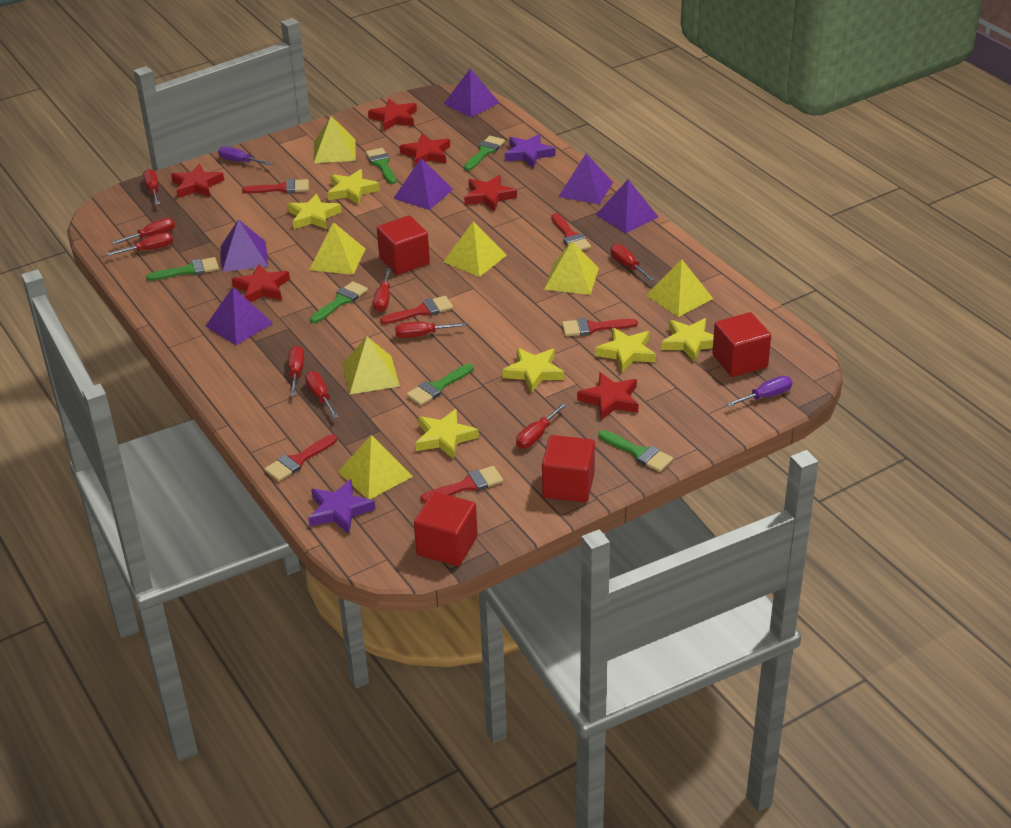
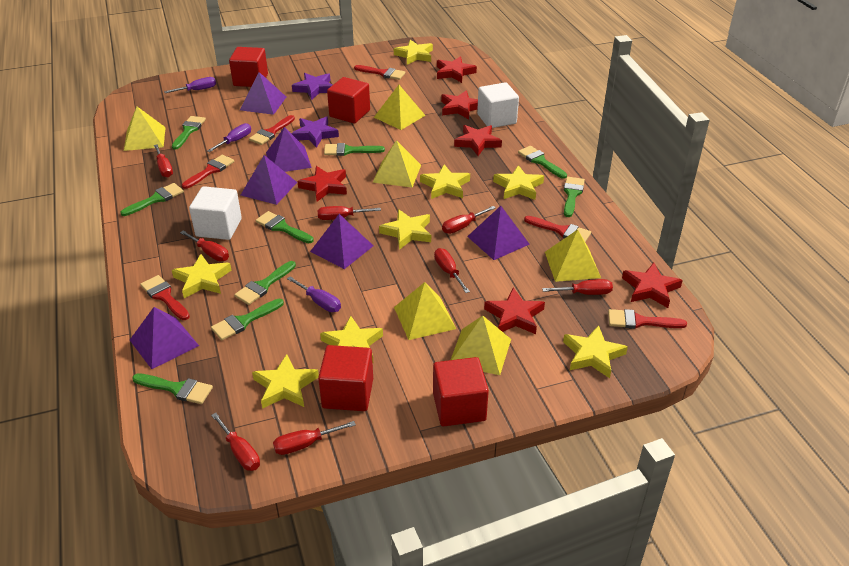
green brush: 6 -> 9
purple screwdriver: 2 -> 3
red screwdriver: 9 -> 8
white cube: 0 -> 2
yellow pyramid: 7 -> 6
yellow star: 6 -> 8

